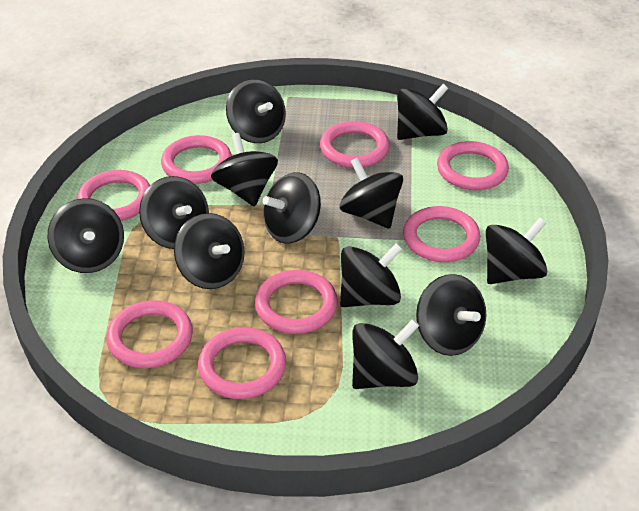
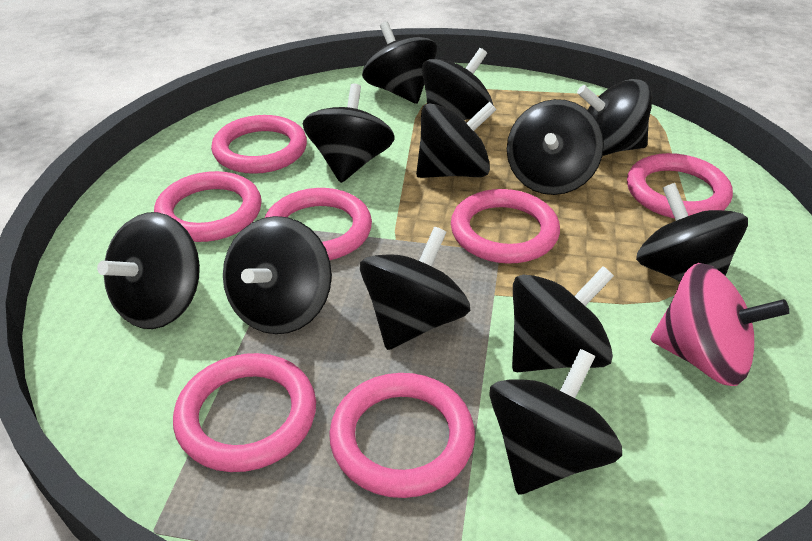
pink ring: 8 -> 7
pink spinning top: 0 -> 1

